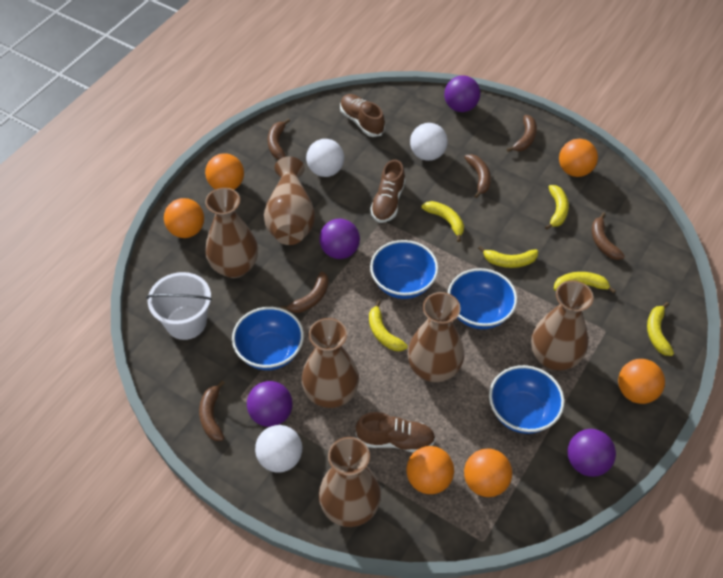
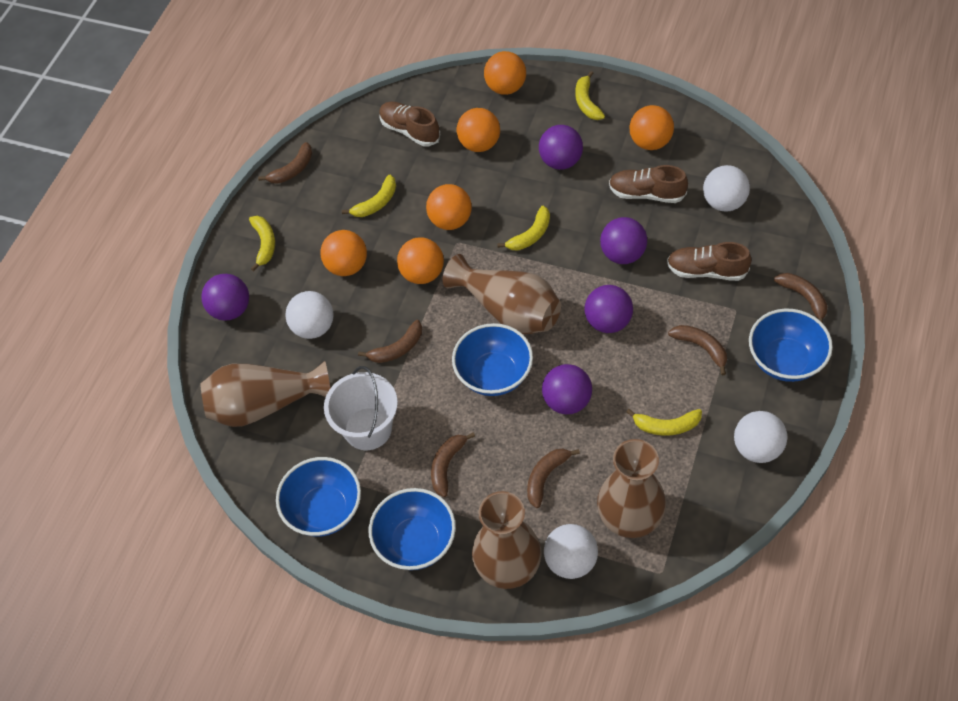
brown vase: 6 -> 4
purple ball: 4 -> 5
white ball: 3 -> 4
yellow banana: 6 -> 5

